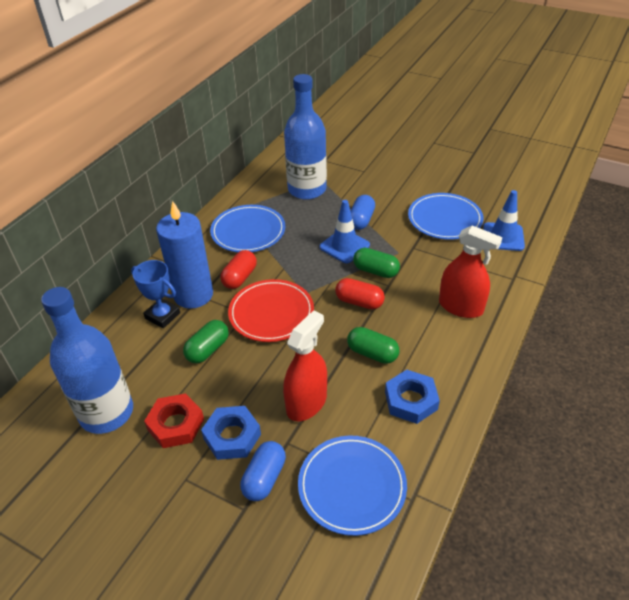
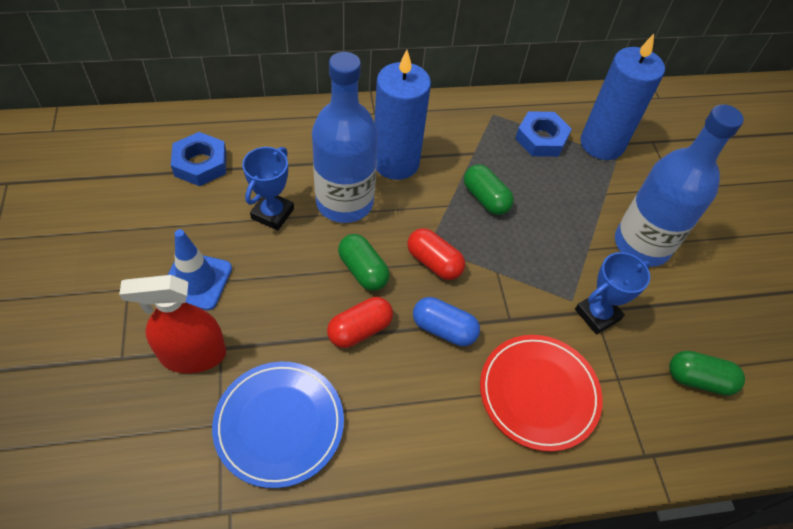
blue candle: 1 -> 2
blue capsule: 2 -> 1
blue plate: 3 -> 1
blue traffic cone: 2 -> 1
blue trophy: 1 -> 2
red nut: 1 -> 0
red spray bottle: 2 -> 1

